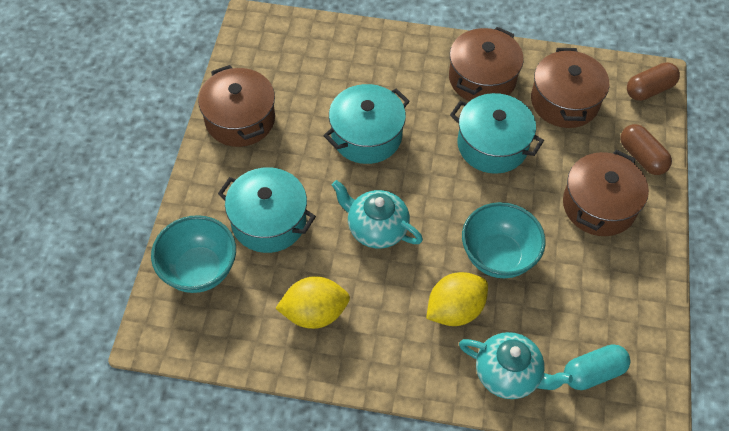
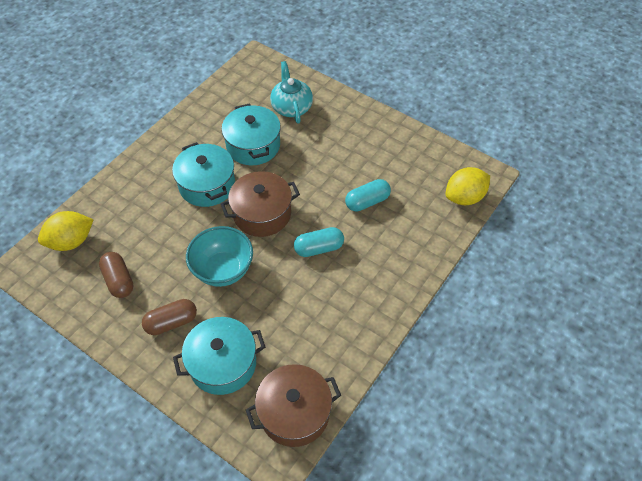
brown pot: 4 -> 2
turquoise bowl: 2 -> 1
turquoise capsule: 1 -> 2
turquoise teapot: 2 -> 1

